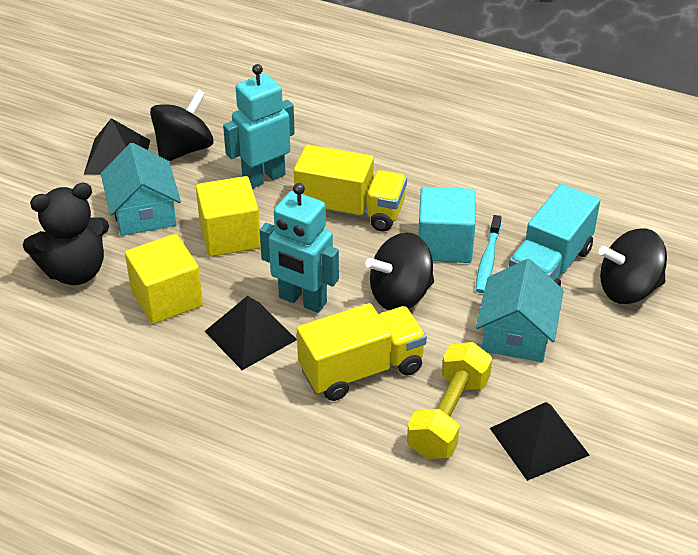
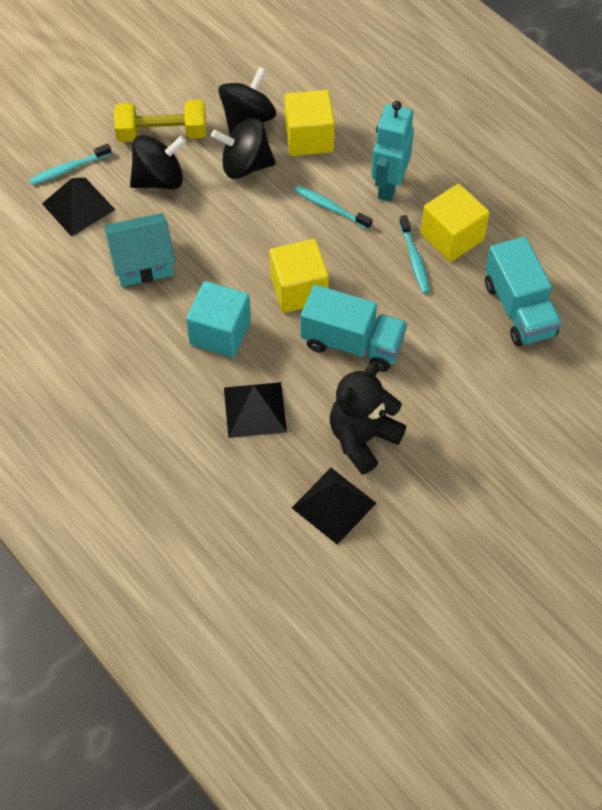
turquoise house: 2 -> 1
turquoise robot: 2 -> 1
turquoise toothbrush: 1 -> 3
turquoise truck: 1 -> 2
yellow cube: 2 -> 3
yellow truck: 2 -> 0

